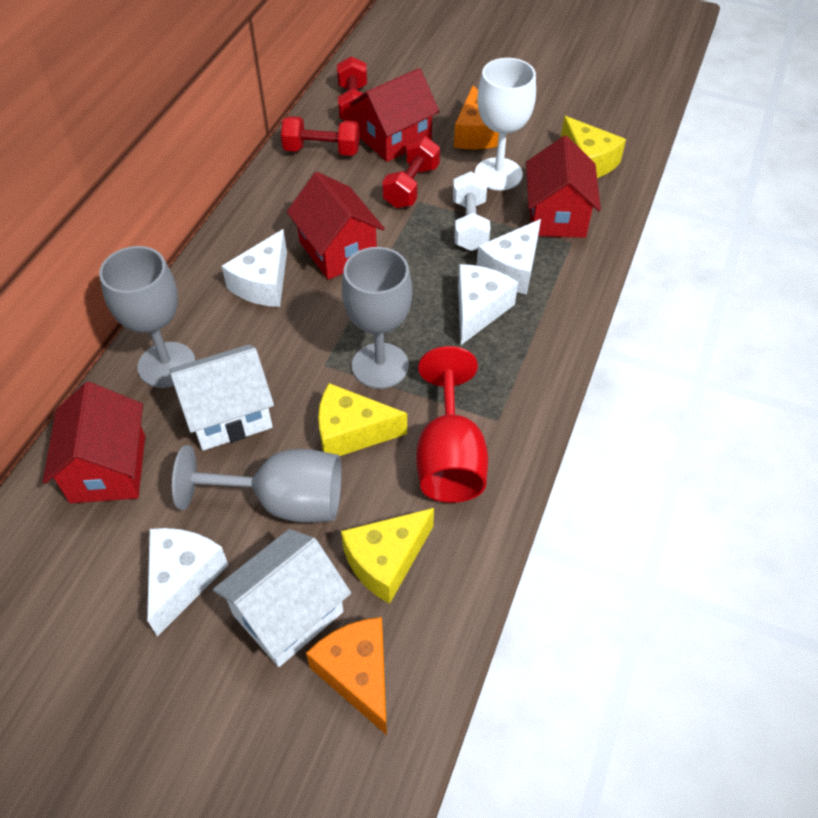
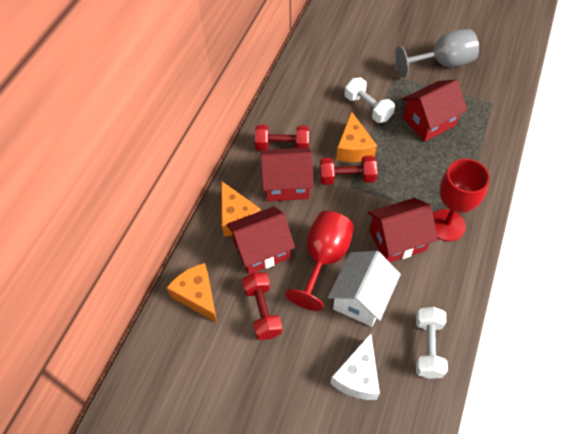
grey goblet: 3 -> 1
orange cheese: 2 -> 3
red goblet: 1 -> 2
white cheese: 4 -> 1
white dumbbell: 1 -> 2
white goblet: 1 -> 0
white house: 2 -> 1
yellow cheese: 3 -> 0

